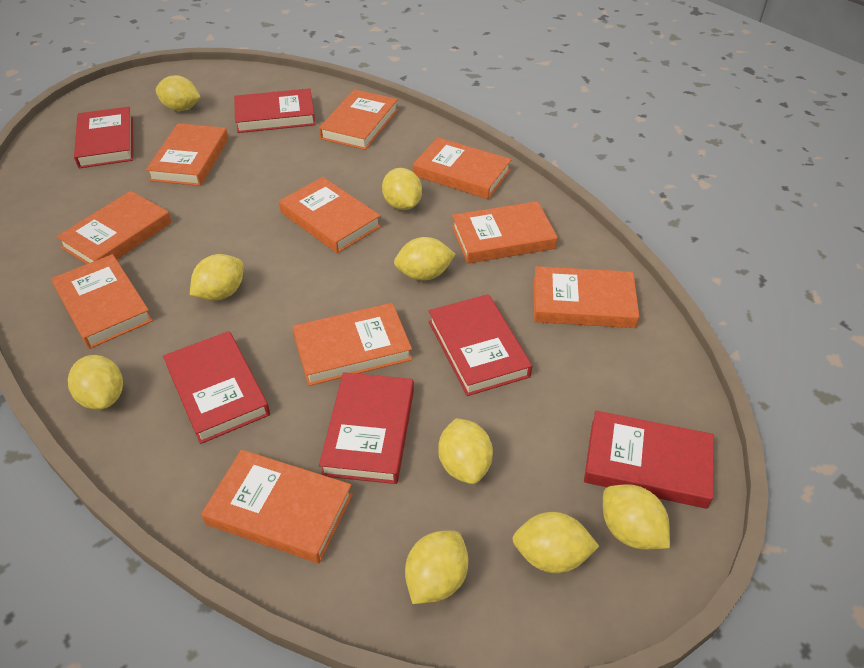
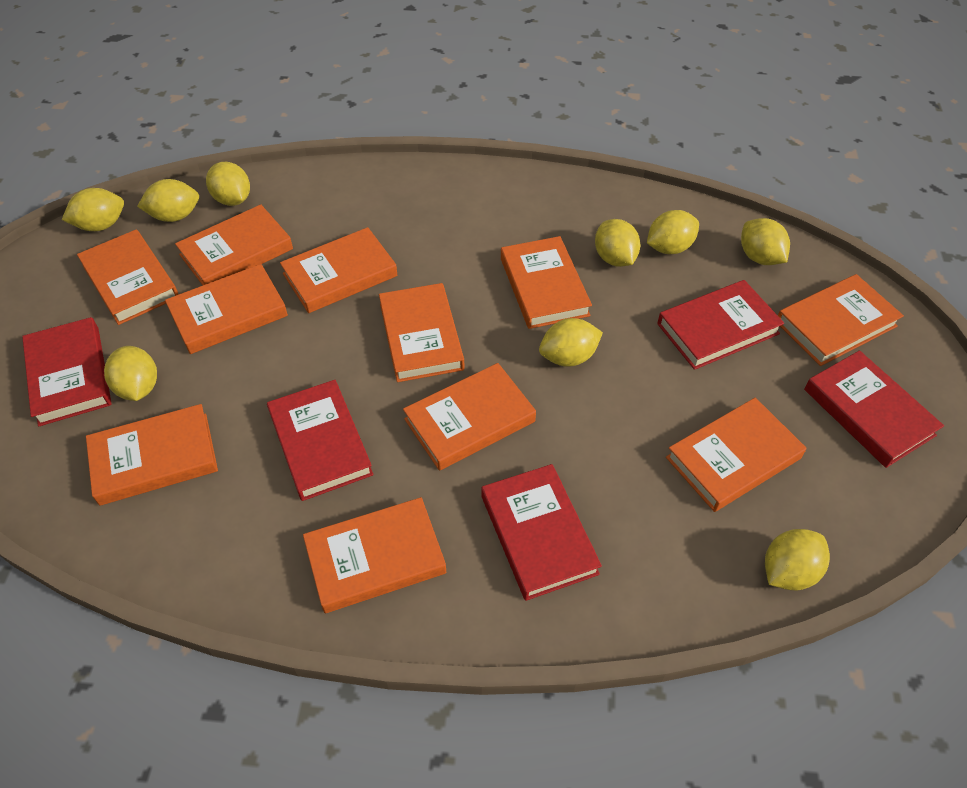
orange book: 10 -> 11
red book: 6 -> 5

